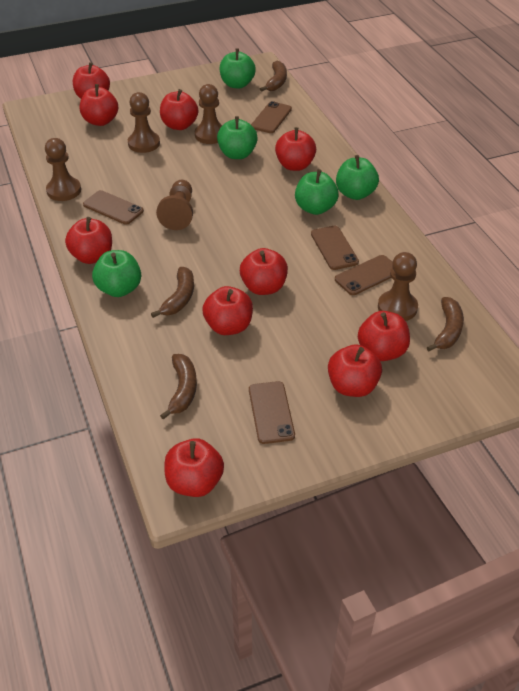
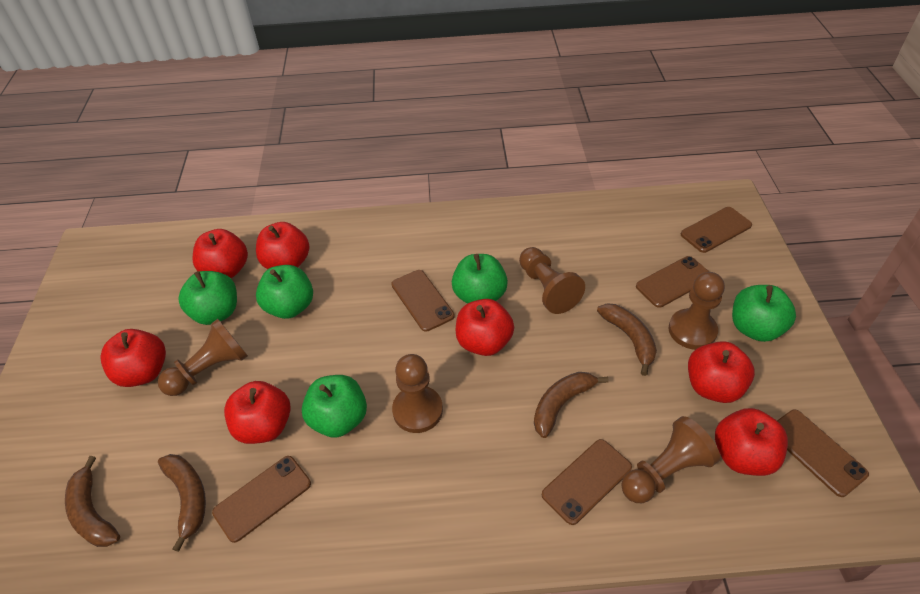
brown phone: 5 -> 6
red apple: 10 -> 7

